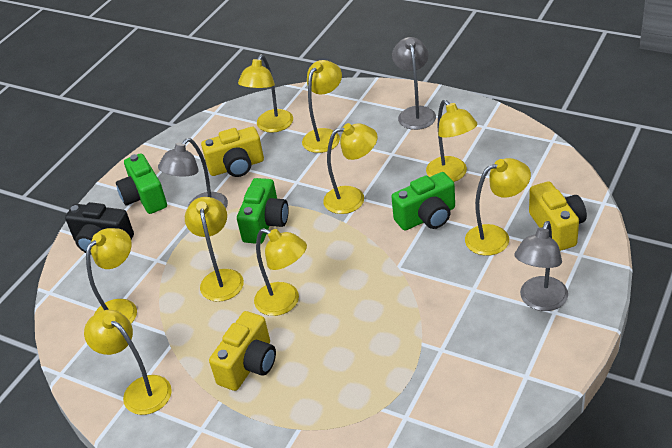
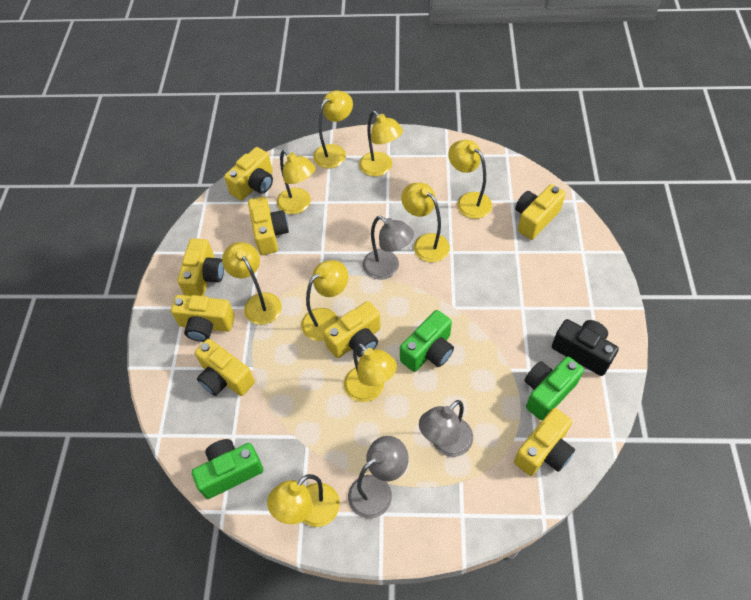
yellow camera: 3 -> 8

